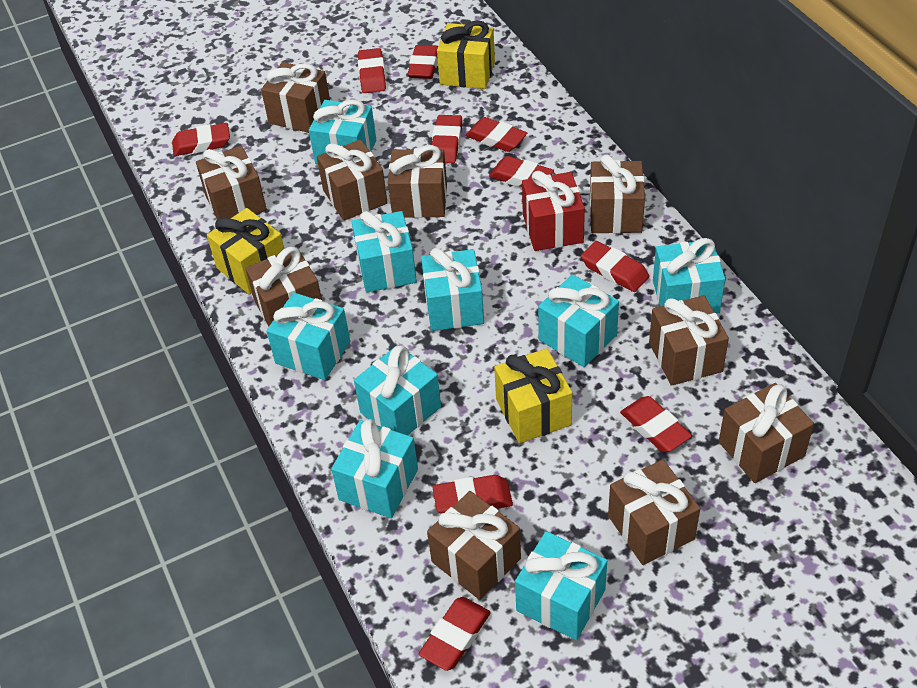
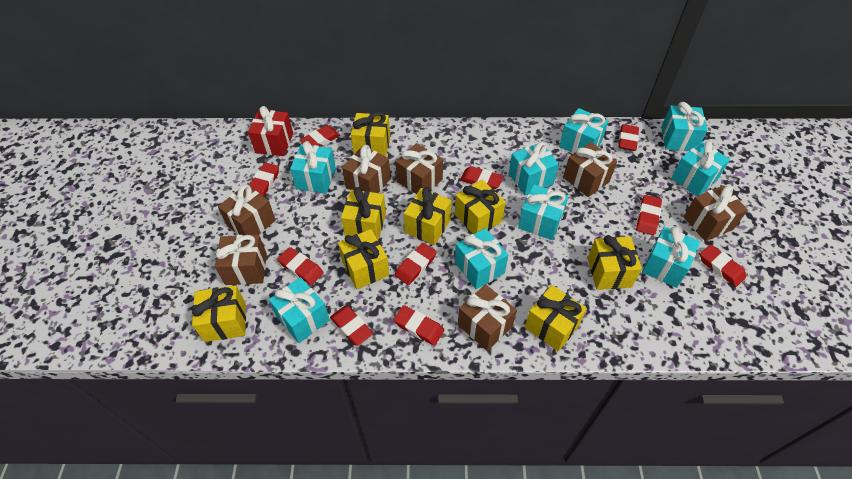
brown gift: 10 -> 7
yellow gift: 3 -> 8

